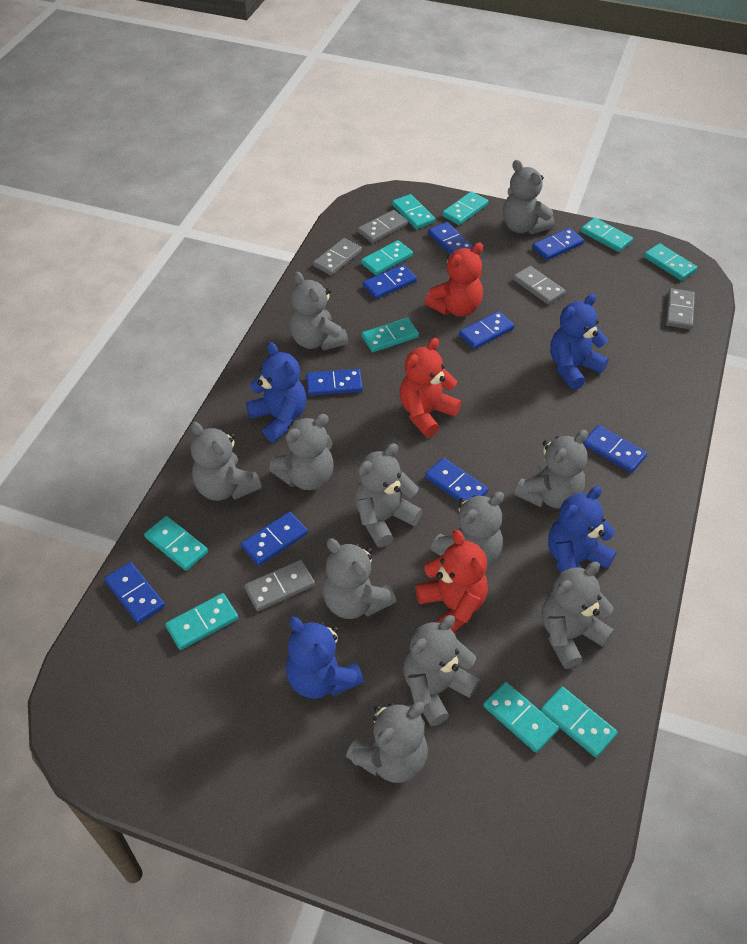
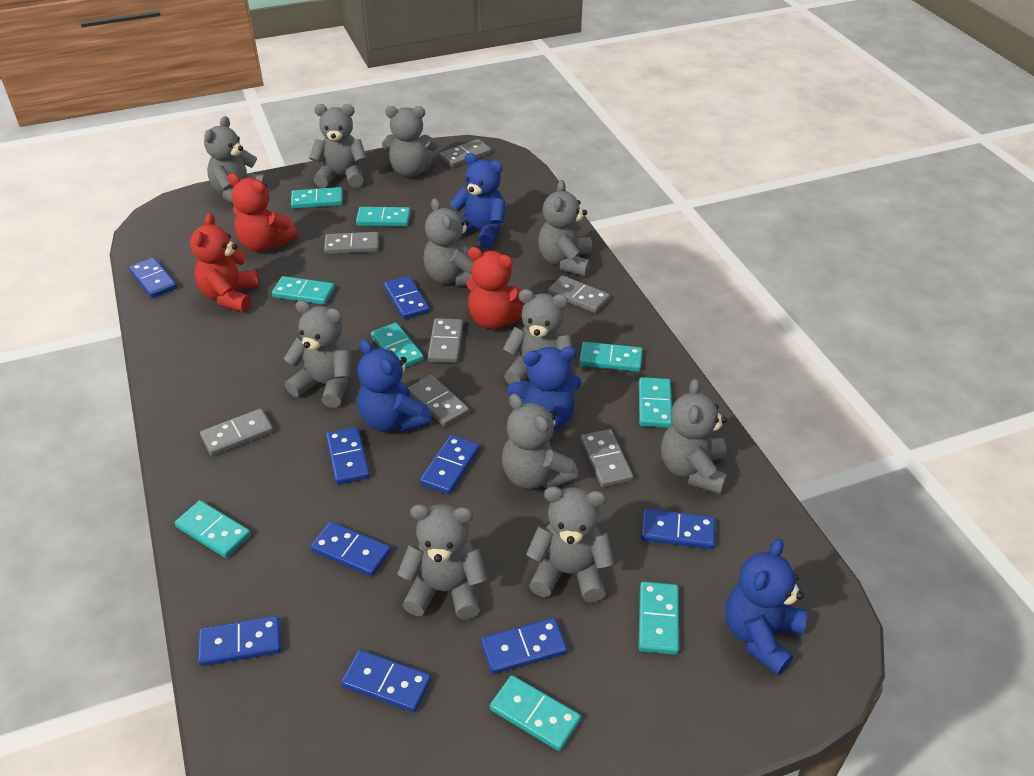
grey domino: 5 -> 7
turquoise domino: 10 -> 9

